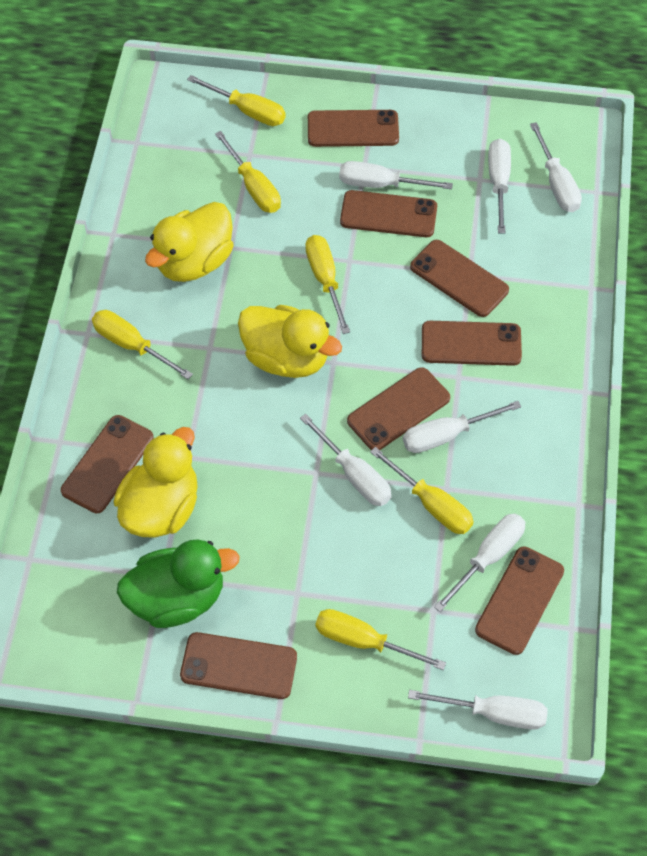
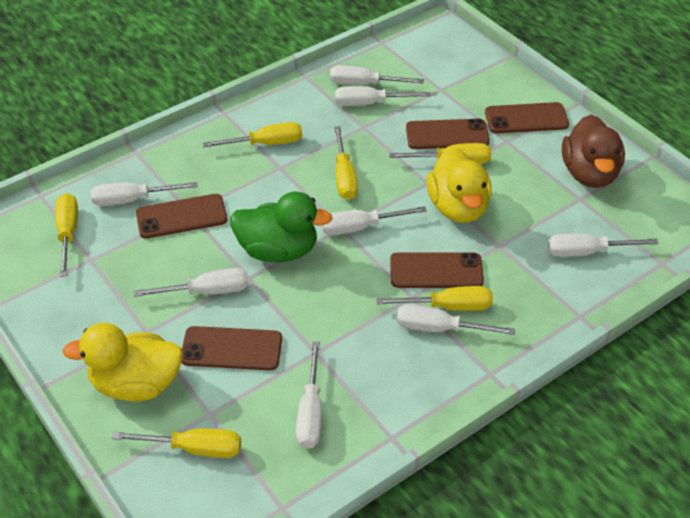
brown duck: 0 -> 1
brown phone: 8 -> 5
white screwdriver: 7 -> 8
yellow duck: 3 -> 2

